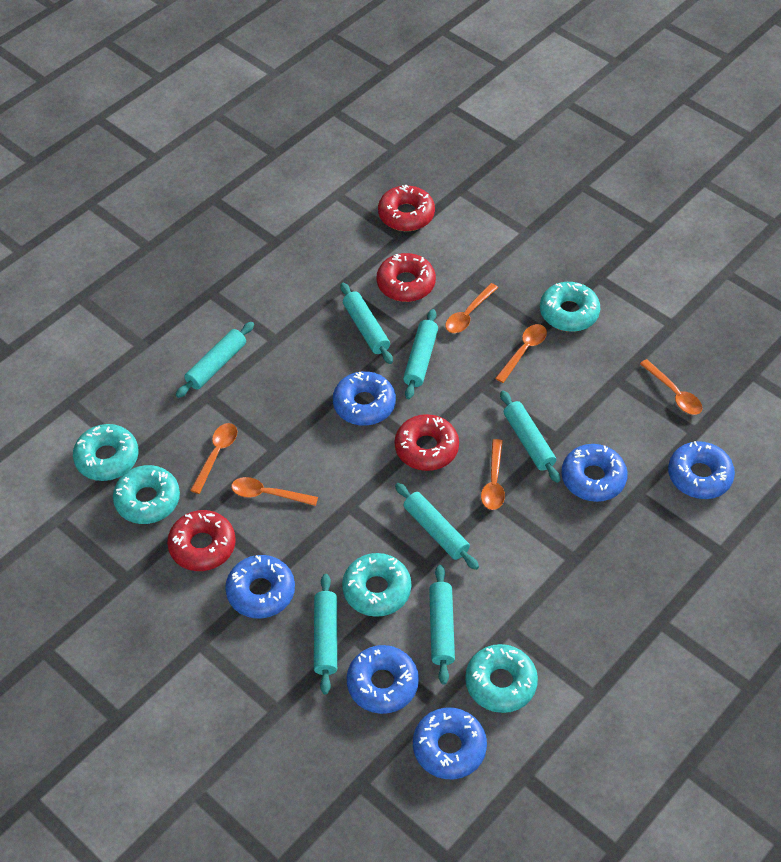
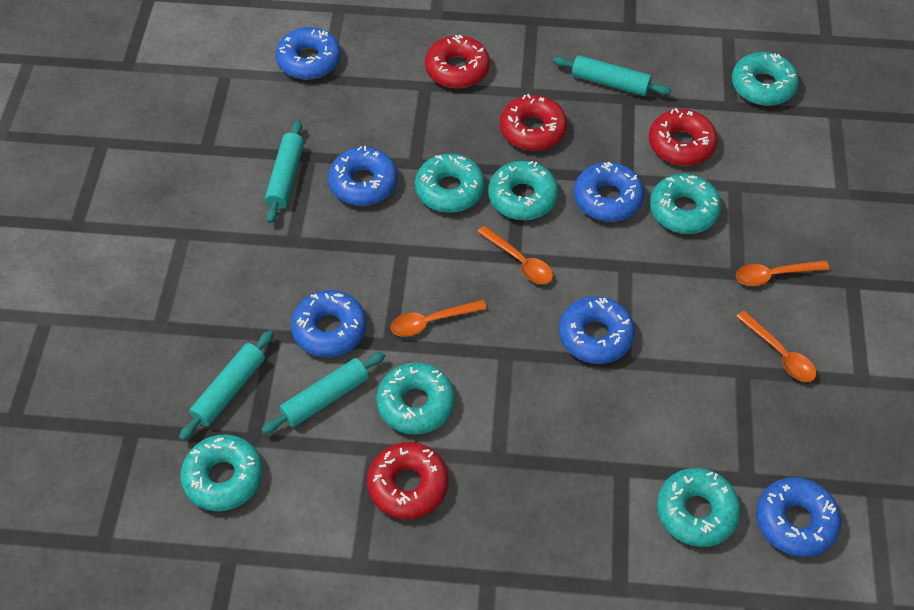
orange spoon: 6 -> 4
turquoise donut: 5 -> 7
turquoise rolling pin: 7 -> 4

